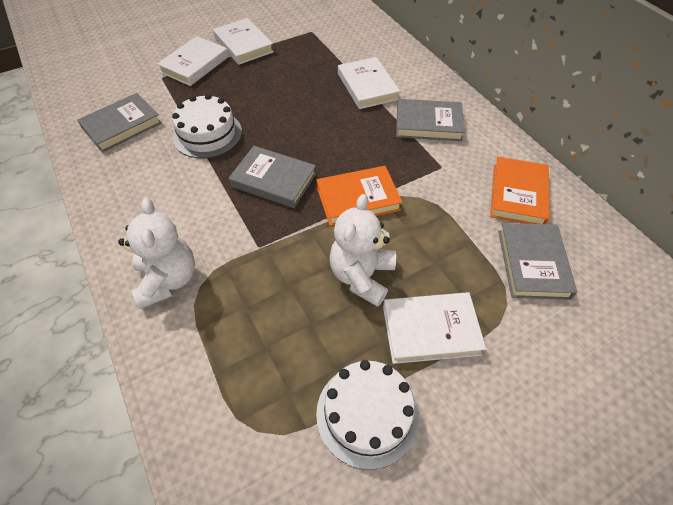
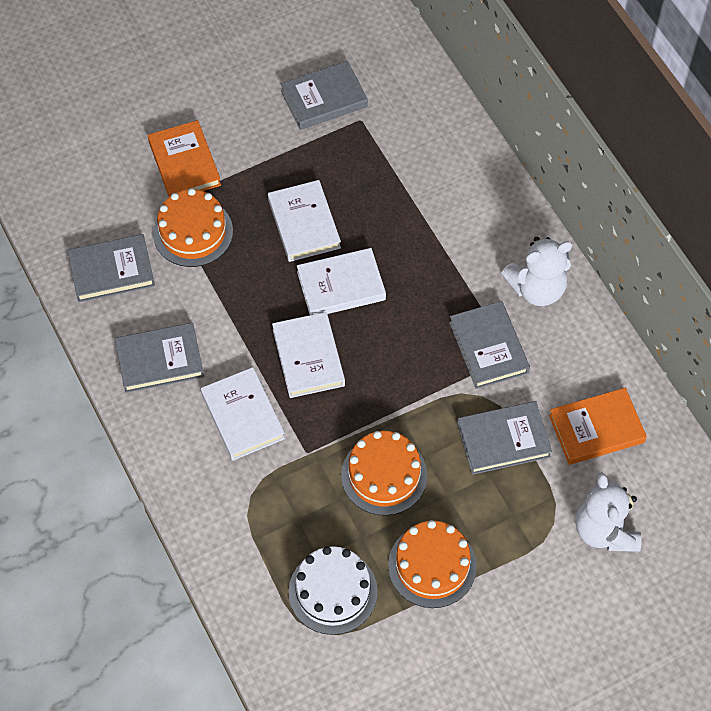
grey book: 4 -> 5
orange cake: 0 -> 3
white cake: 2 -> 1

